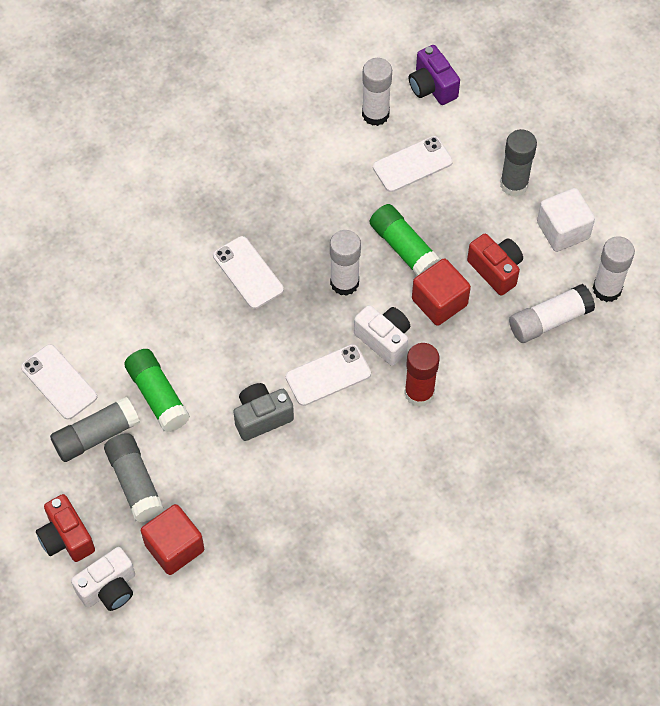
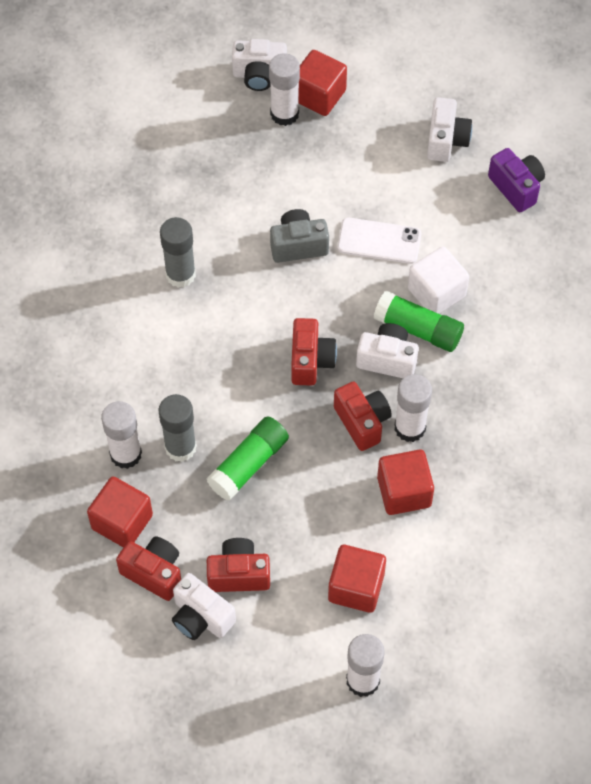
grey glue stick: 3 -> 2
red camera: 2 -> 4
red cube: 2 -> 4
red glue stick: 1 -> 0
white camera: 2 -> 4
white phone: 4 -> 1

